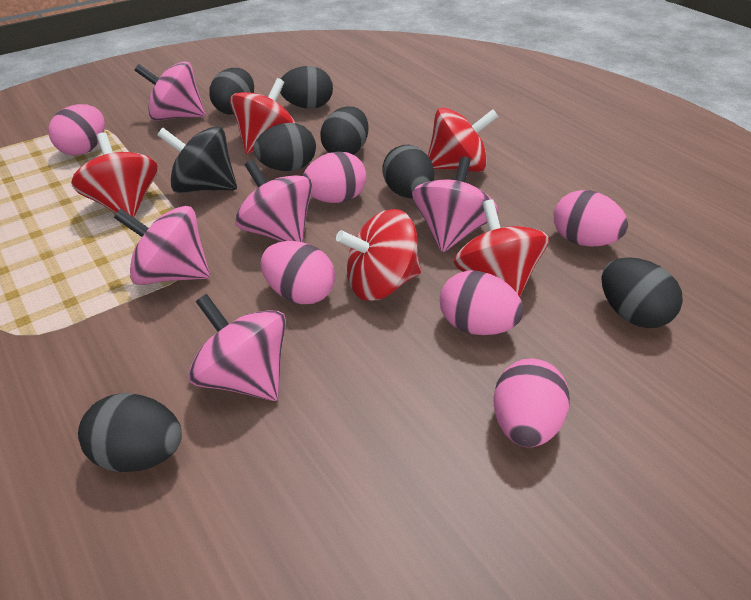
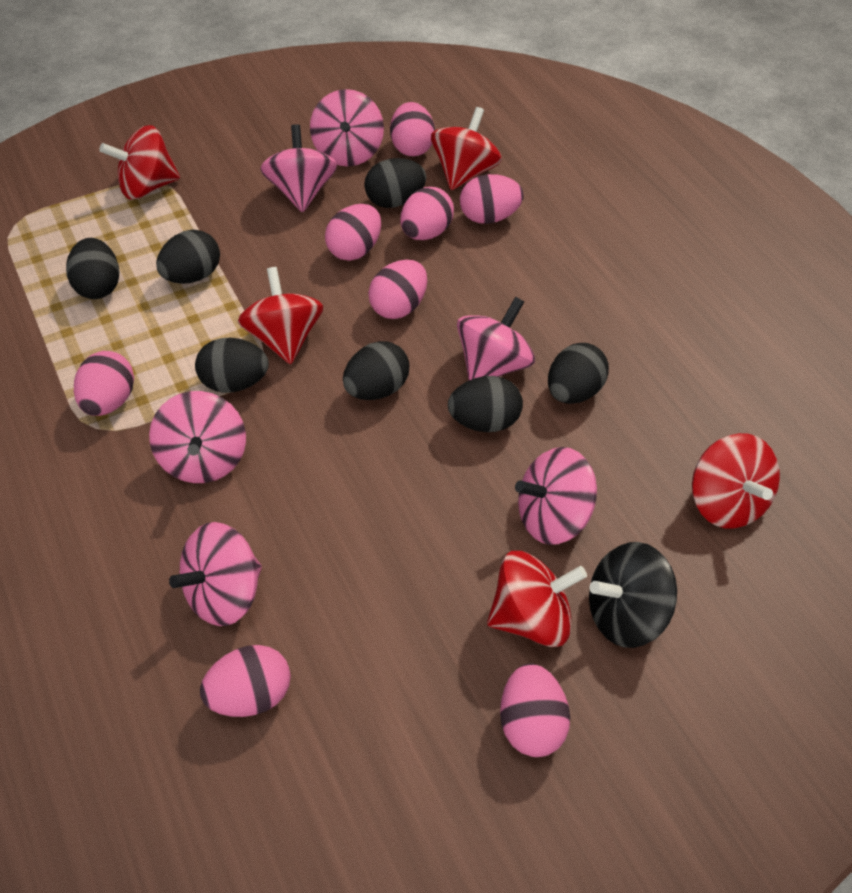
pink egg: 6 -> 8
pink spinning top: 5 -> 6

